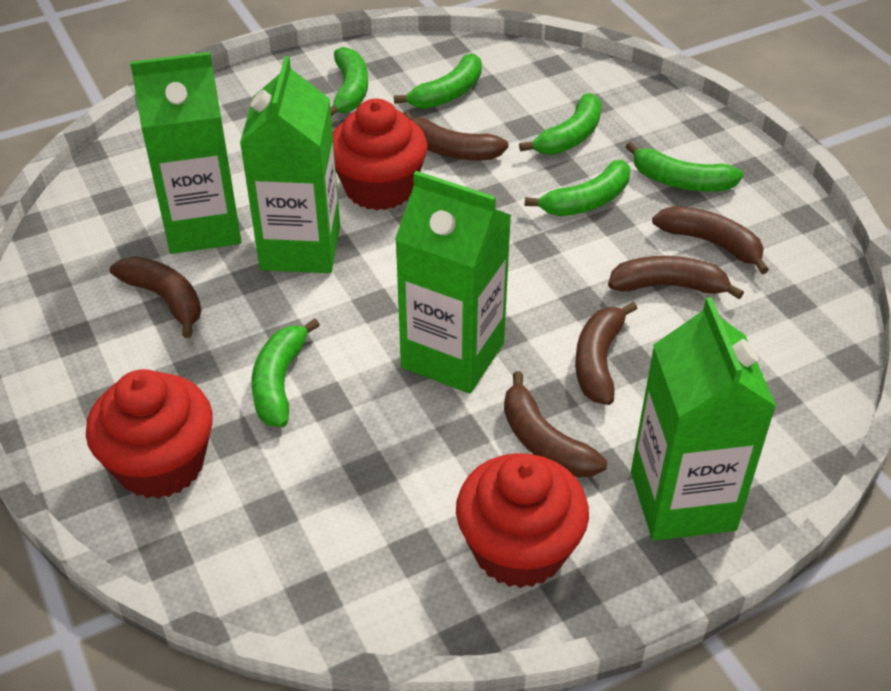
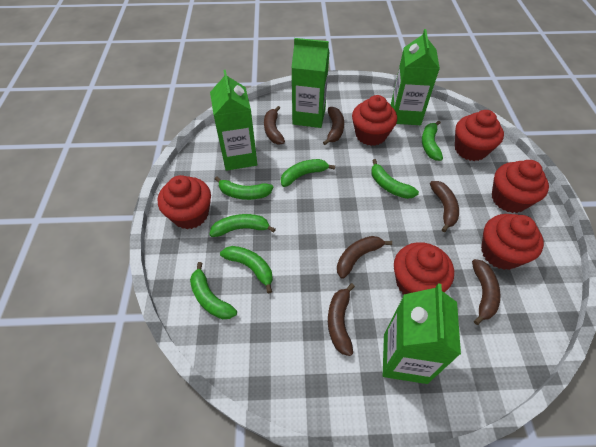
green banana: 6 -> 7
red cupcake: 3 -> 6

